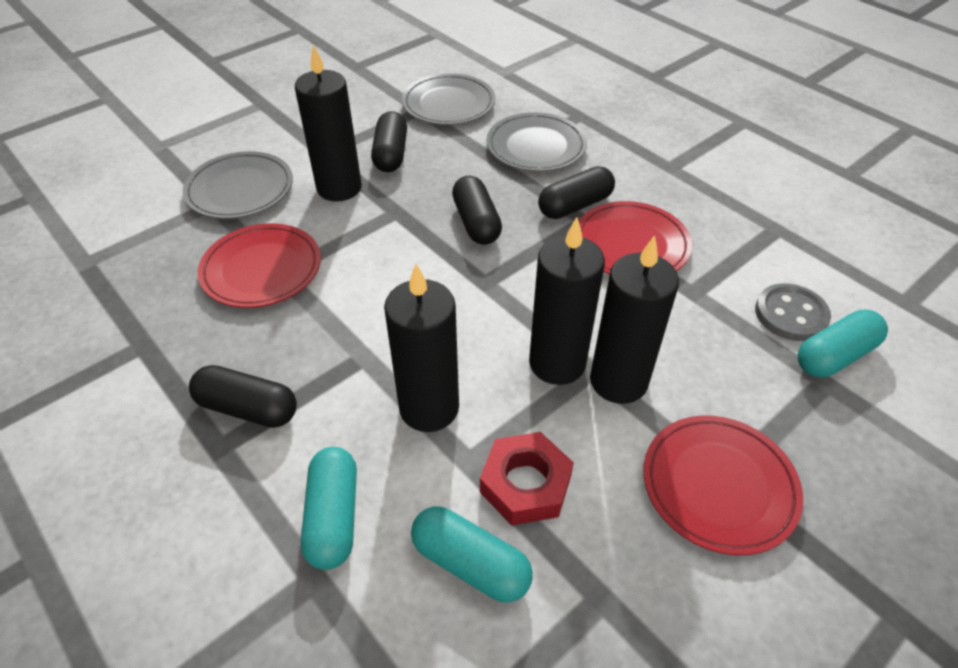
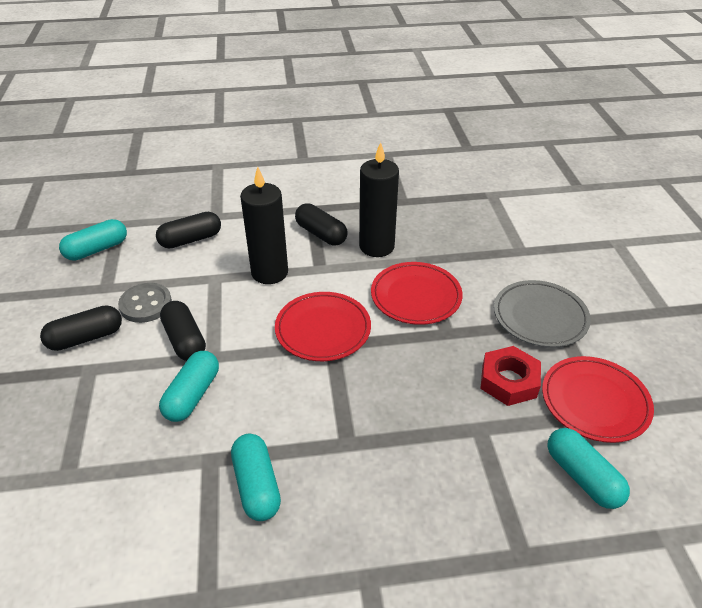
black candle: 4 -> 2
grey plate: 3 -> 1
turquoise capsule: 3 -> 4

